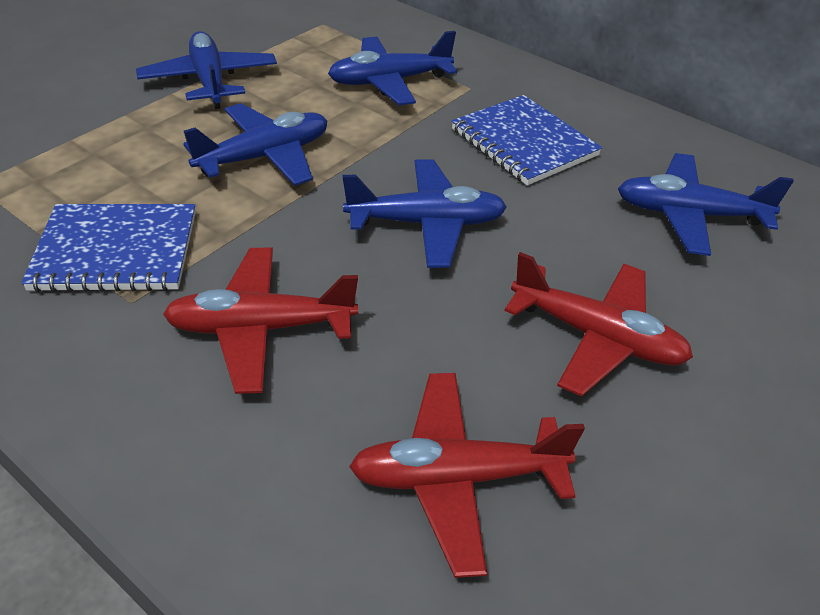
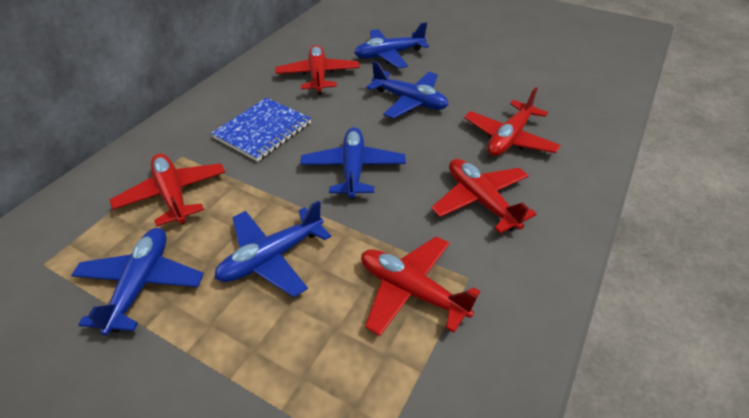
blue notebook: 2 -> 1
red plane: 3 -> 5

